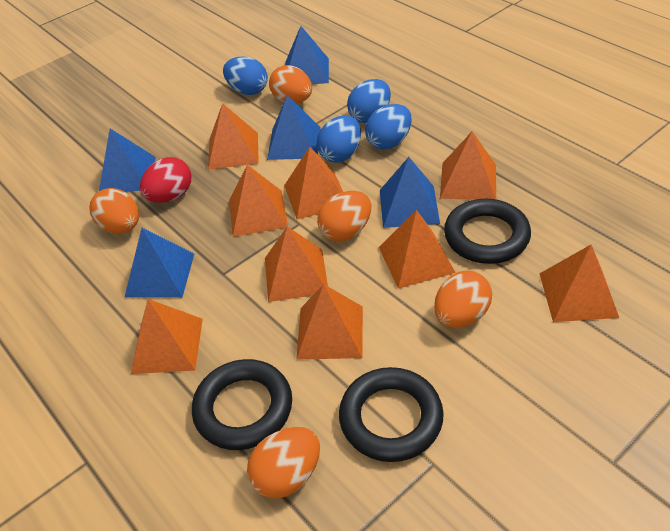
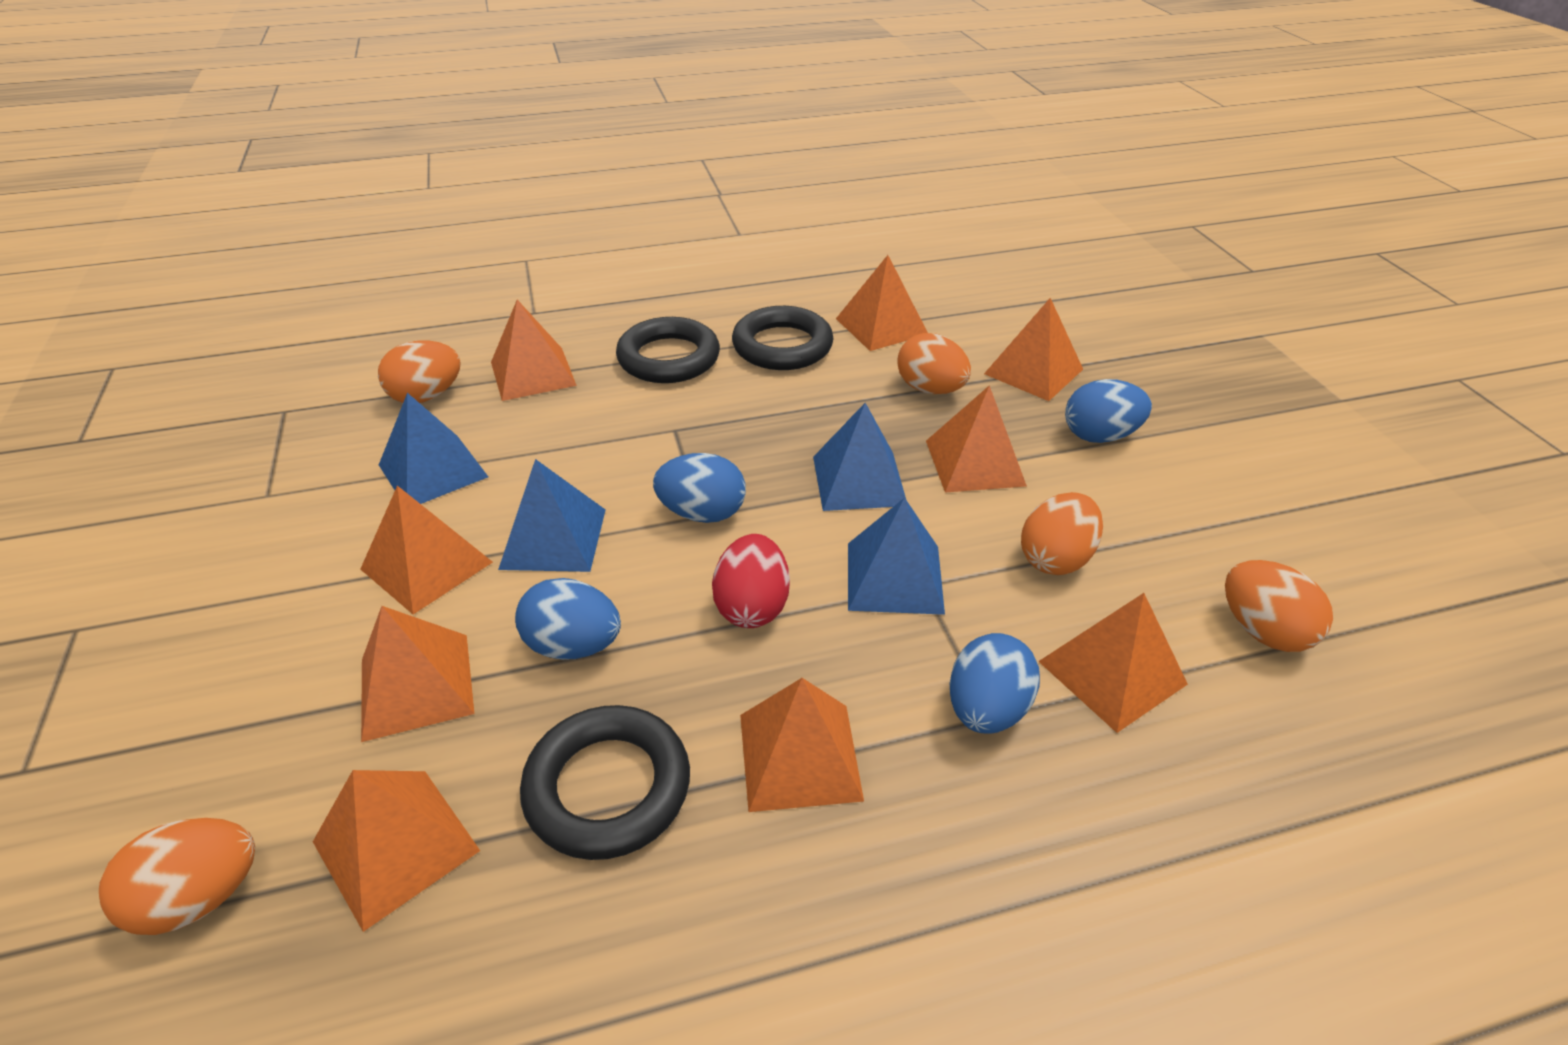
blue pyramid: 5 -> 4

